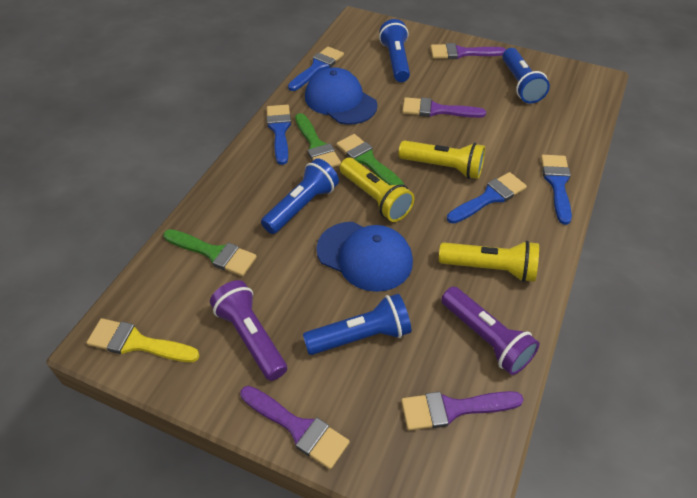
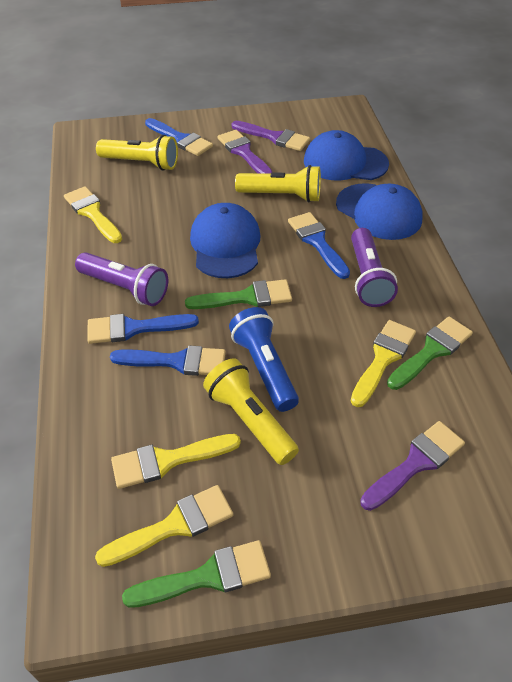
blue cap: 2 -> 3
blue flashlight: 4 -> 1
purple brush: 4 -> 3
yellow brush: 1 -> 4

